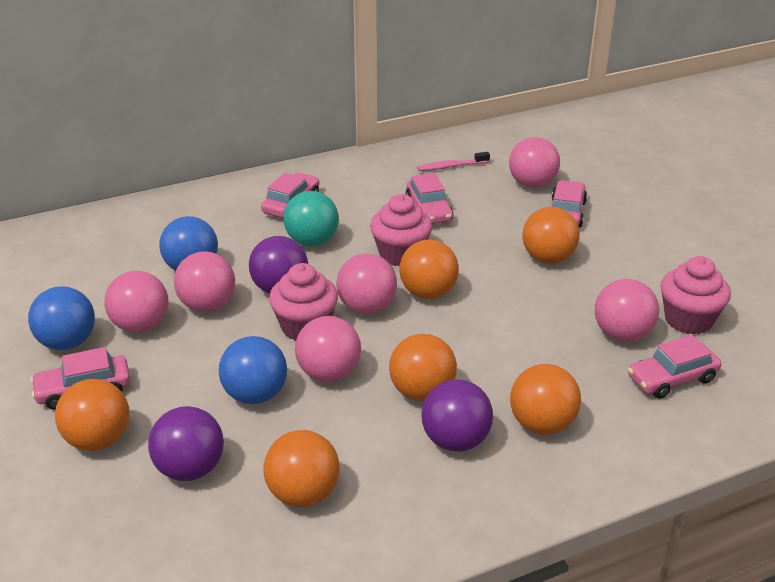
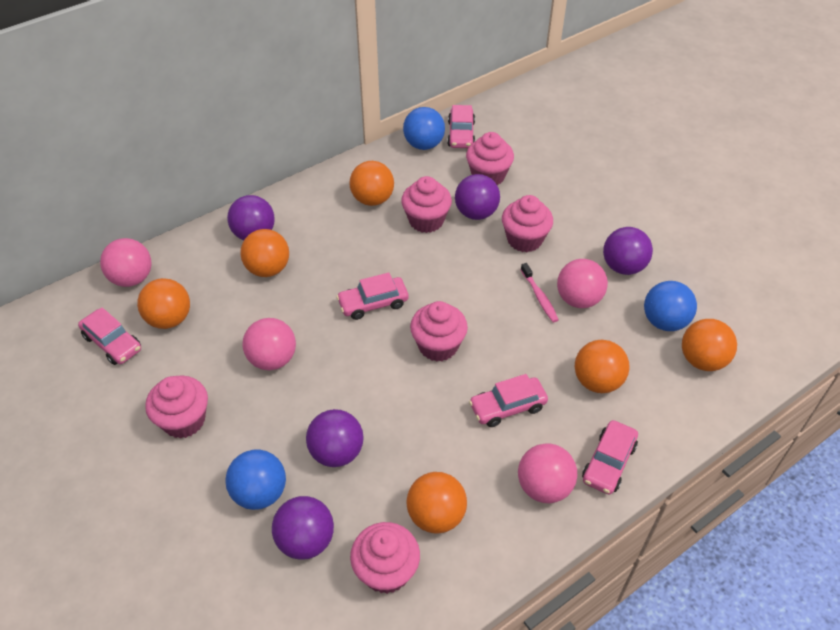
pink ball: 6 -> 4
pink cupcake: 3 -> 6
purple ball: 3 -> 5
turquoise ball: 1 -> 0

